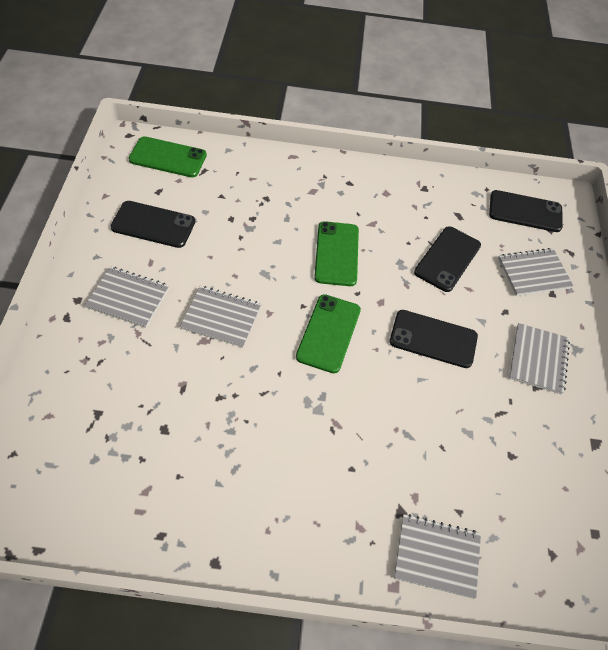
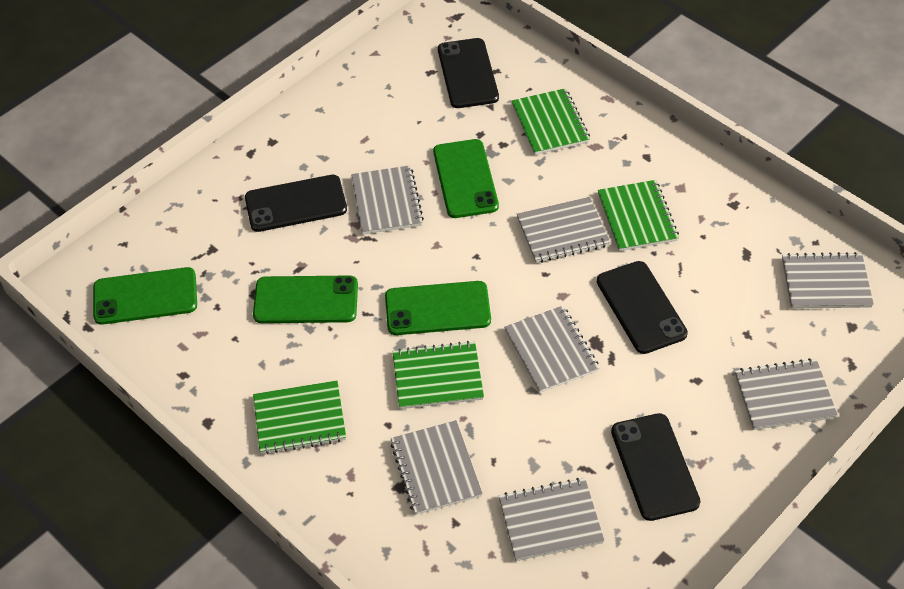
green notebook: 0 -> 4
green phone: 3 -> 4
grey notebook: 5 -> 7

